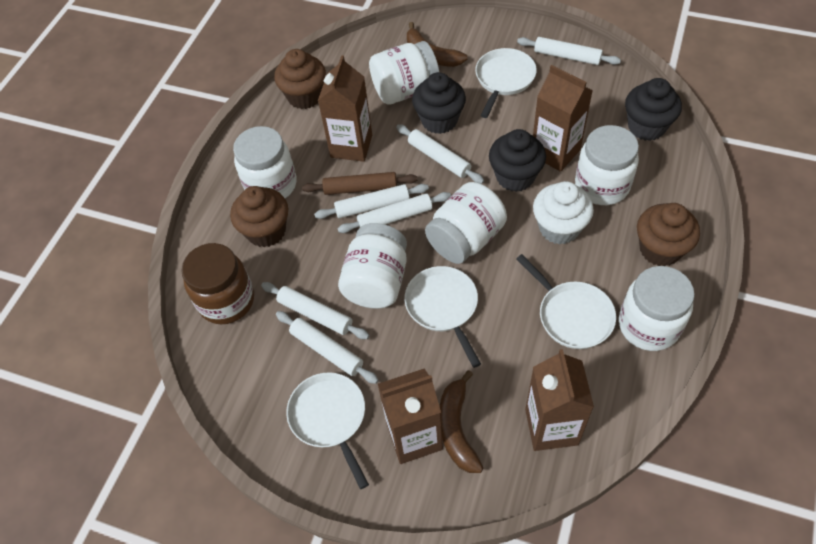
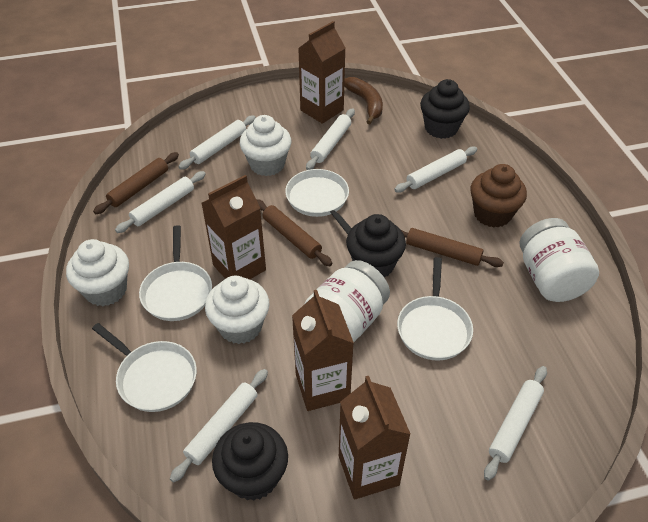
brown banana: 2 -> 1
brown cupcake: 3 -> 1
brown jar: 1 -> 0
brown rolling pin: 1 -> 3
white cupcake: 1 -> 3
white jar: 6 -> 2

